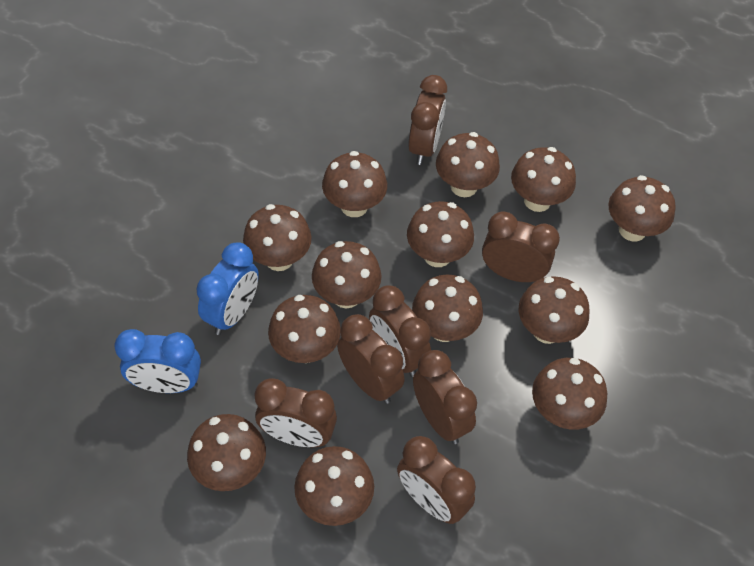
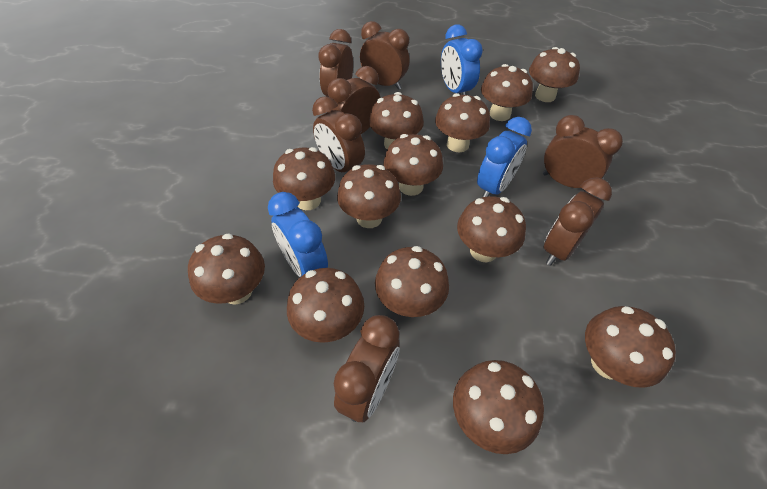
blue clock: 2 -> 3

